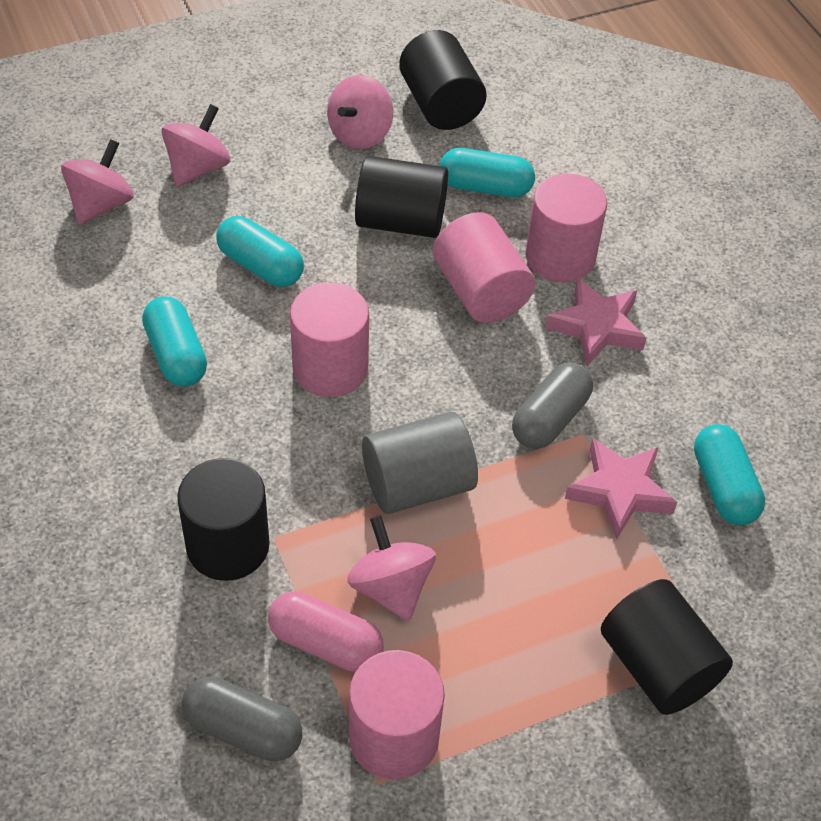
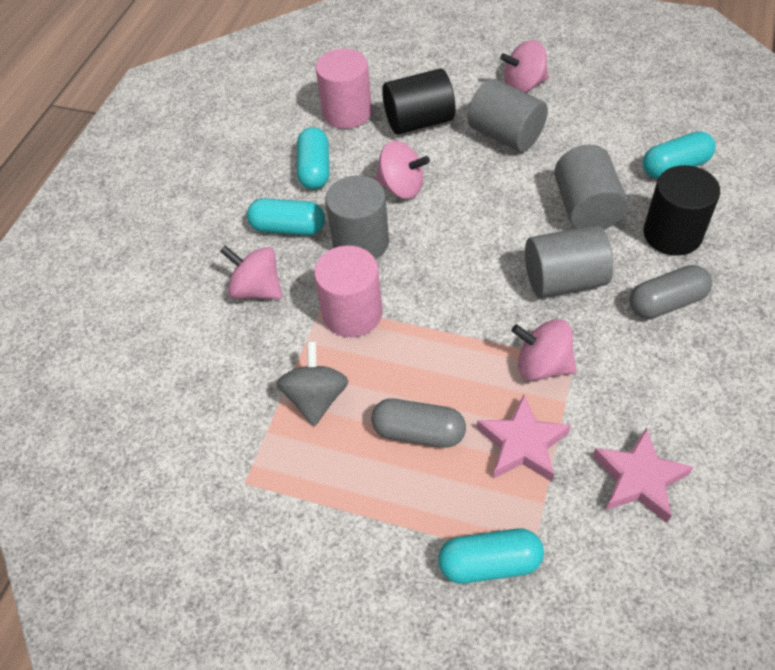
black cylinder: 4 -> 2
grey cylinder: 1 -> 4
grey spinning top: 0 -> 1
pink capsule: 1 -> 0
pink cylinder: 4 -> 2

